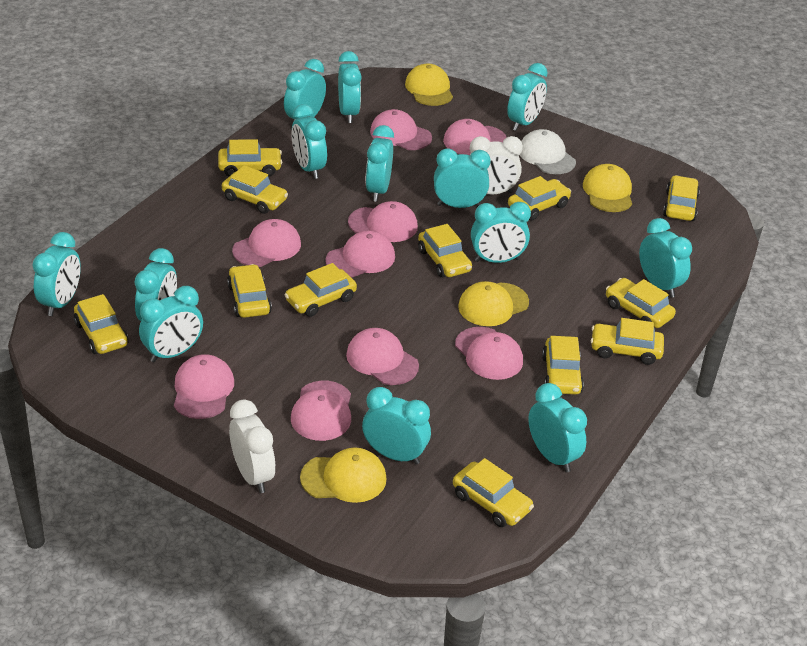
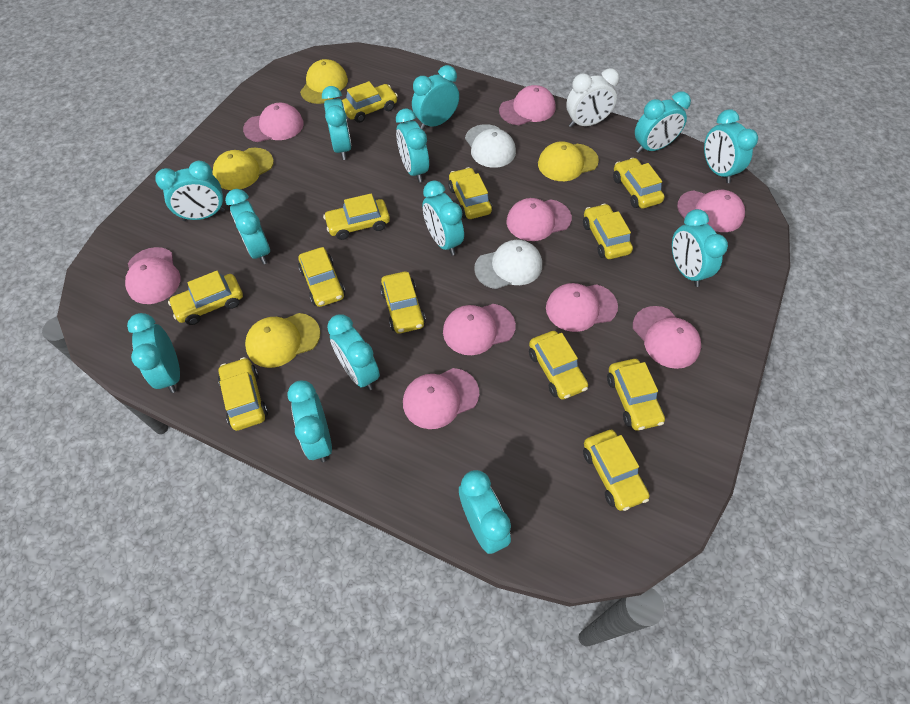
white cap: 1 -> 2
white clock: 2 -> 1

